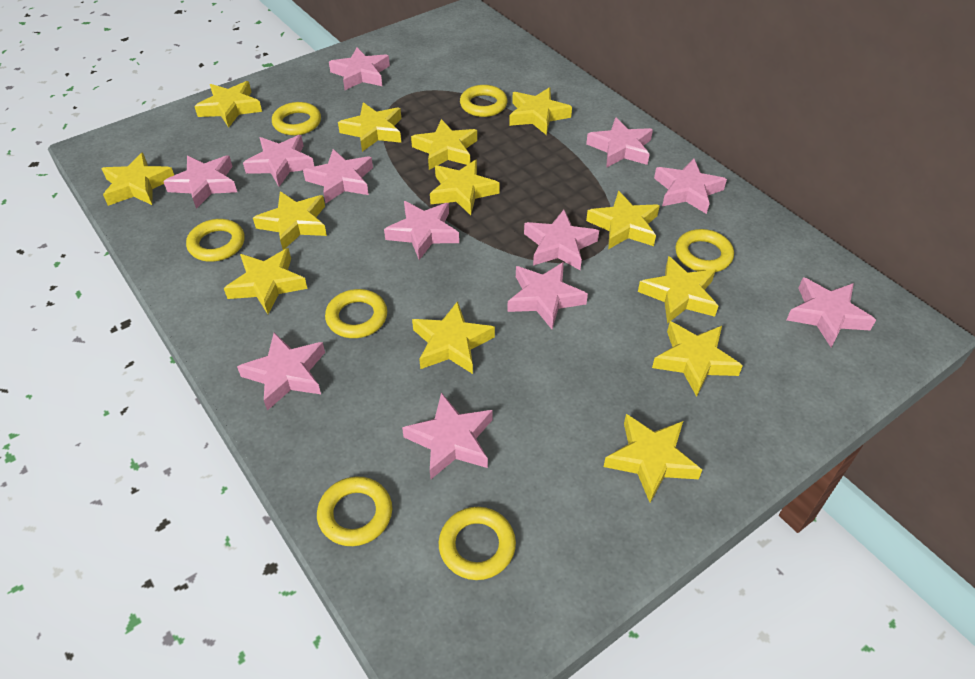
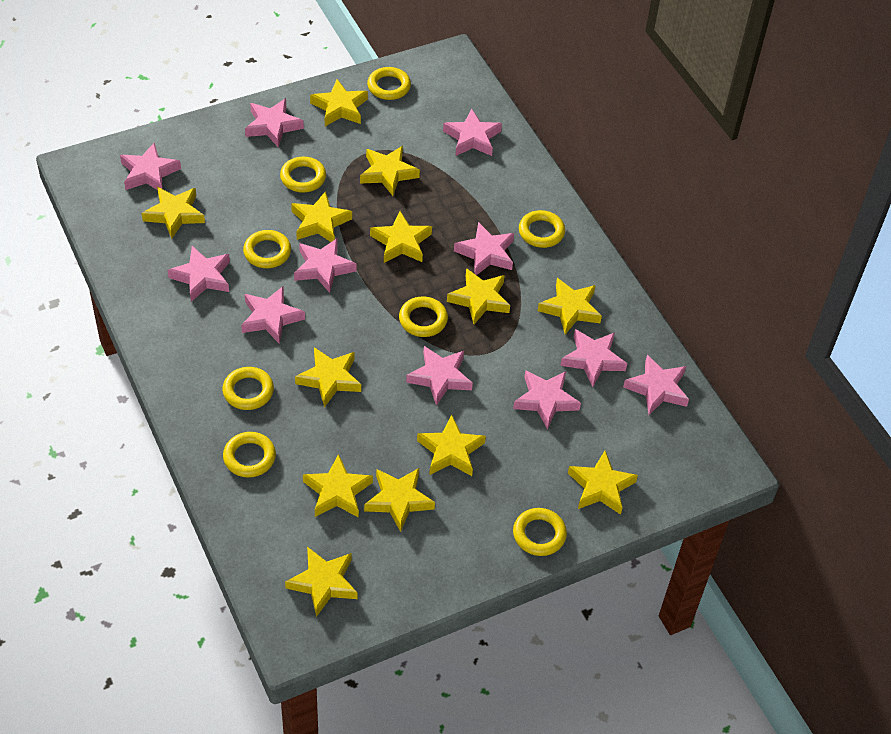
pink star: 12 -> 11
yellow ring: 7 -> 8

